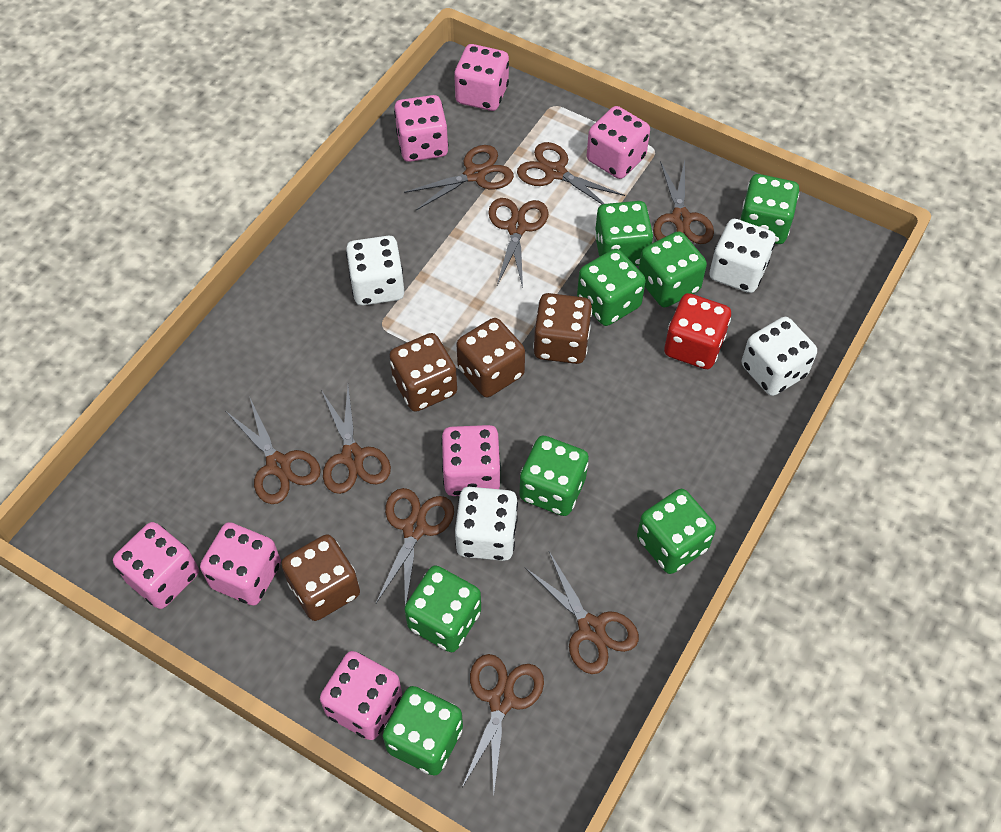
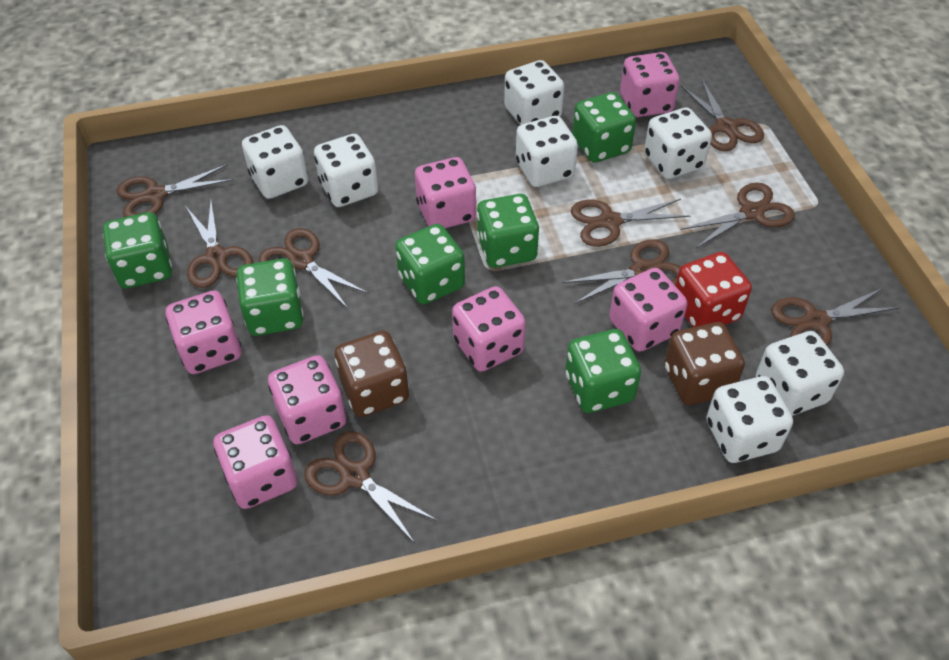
brown dice: 4 -> 2
green dice: 8 -> 6
white dice: 4 -> 7

